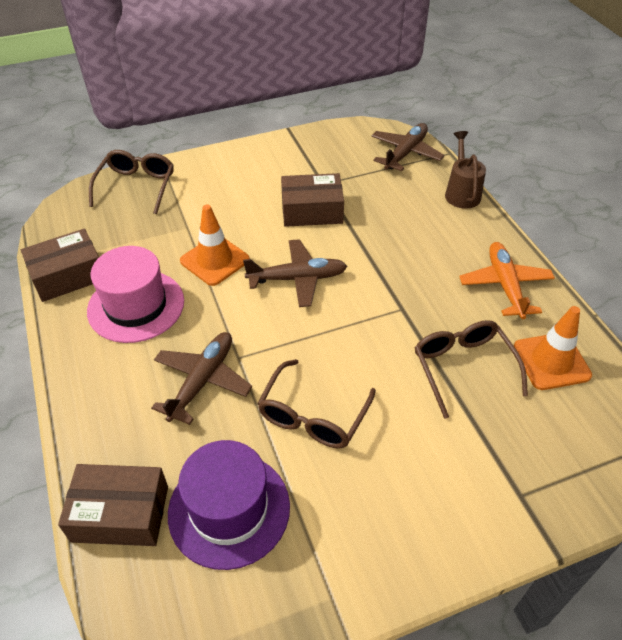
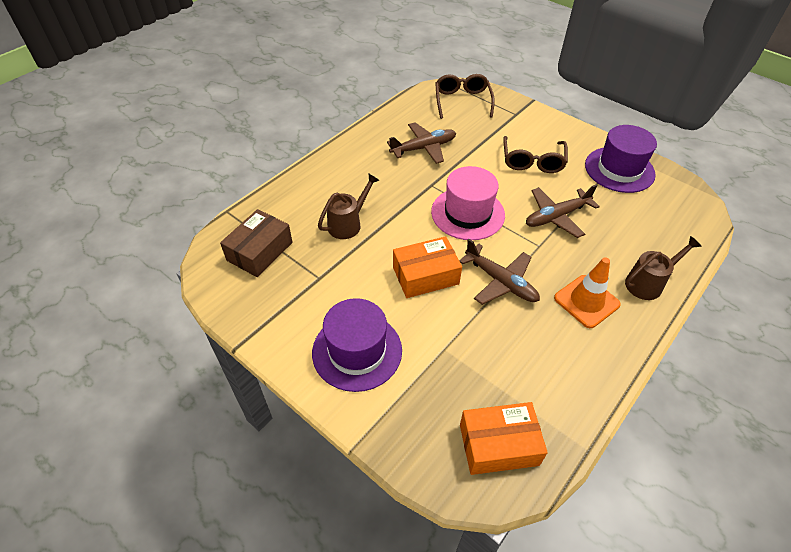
brown box: 3 -> 1
brown glasses: 3 -> 2
brown watering can: 1 -> 2
orange box: 0 -> 2
orange plane: 1 -> 0
orange traffic cone: 2 -> 1
purple hat: 1 -> 2

